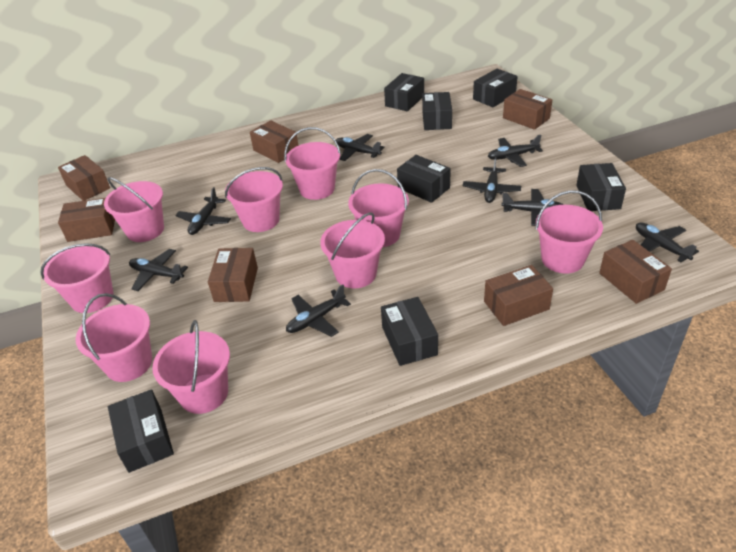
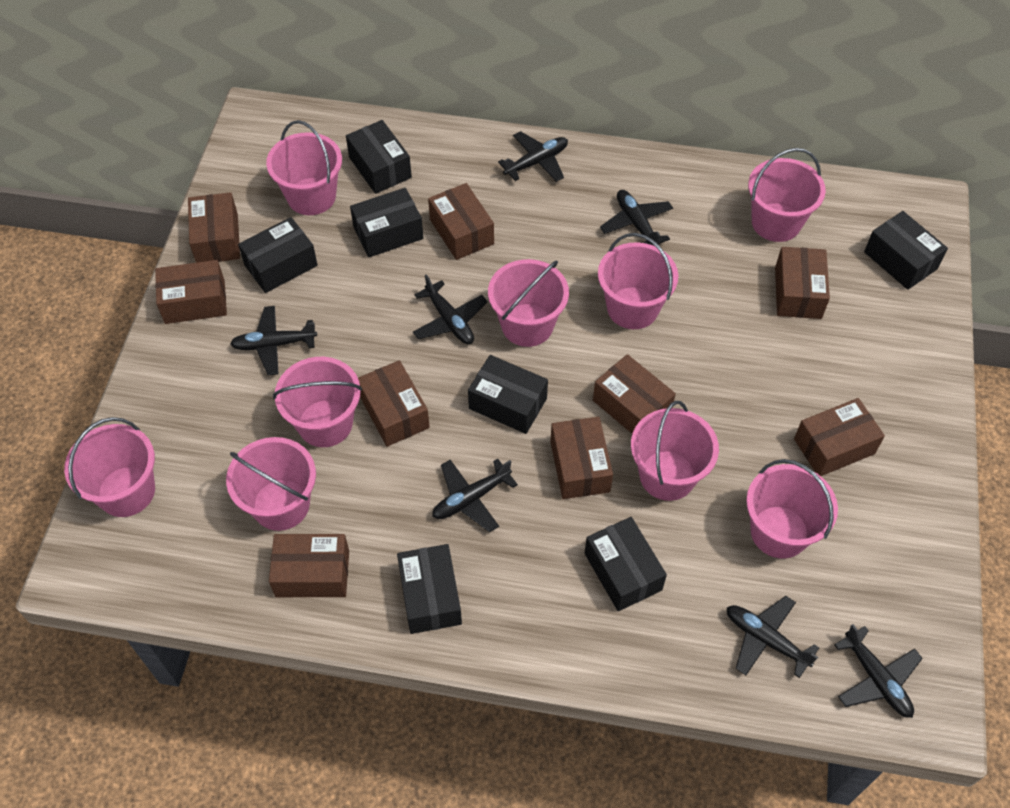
black plane: 8 -> 7
brown box: 7 -> 9

